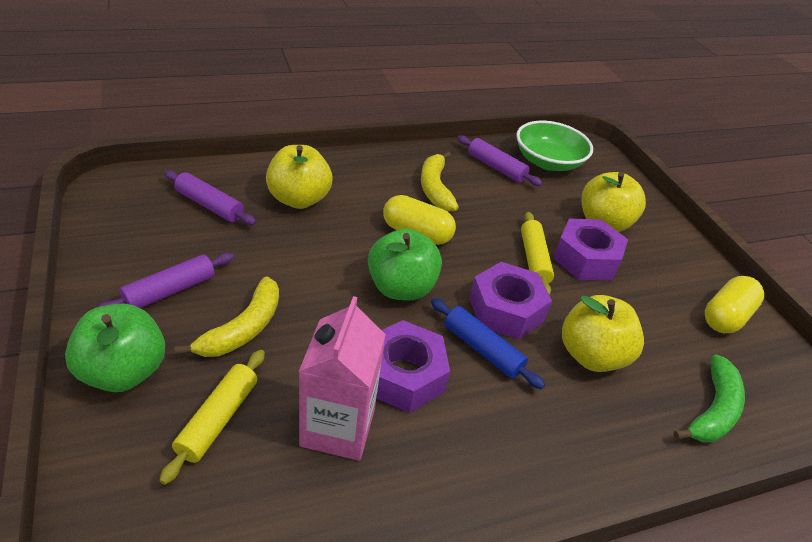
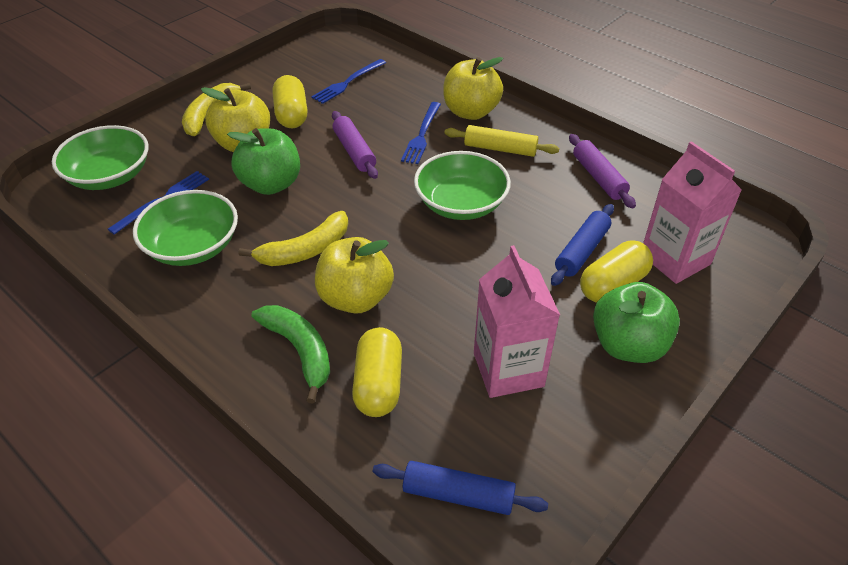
blue fork: 0 -> 3
blue rolling pin: 1 -> 2
green bowl: 1 -> 3
pink carton: 1 -> 2
purple nut: 3 -> 0
purple rolling pin: 3 -> 2
yellow capsule: 2 -> 3
yellow rolling pin: 2 -> 1

